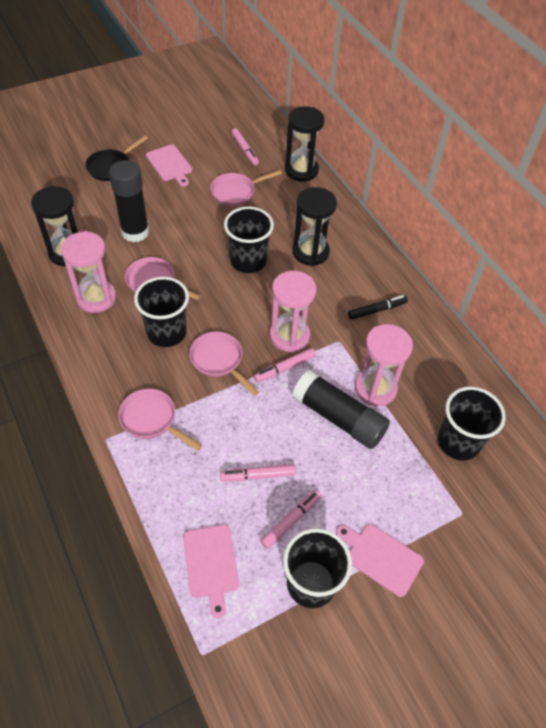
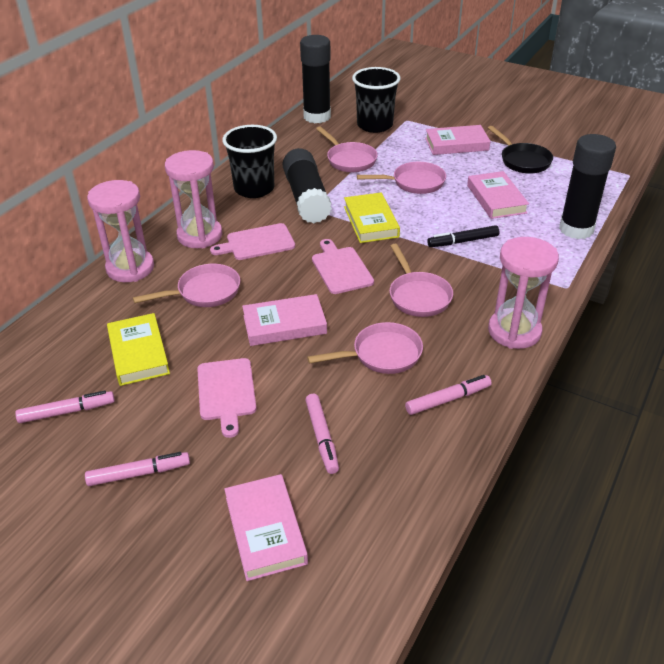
black cup: 4 -> 2
black glue stick: 2 -> 3
black hourglass: 3 -> 0
pink book: 0 -> 4
pink pan: 4 -> 5
yellow book: 0 -> 2

